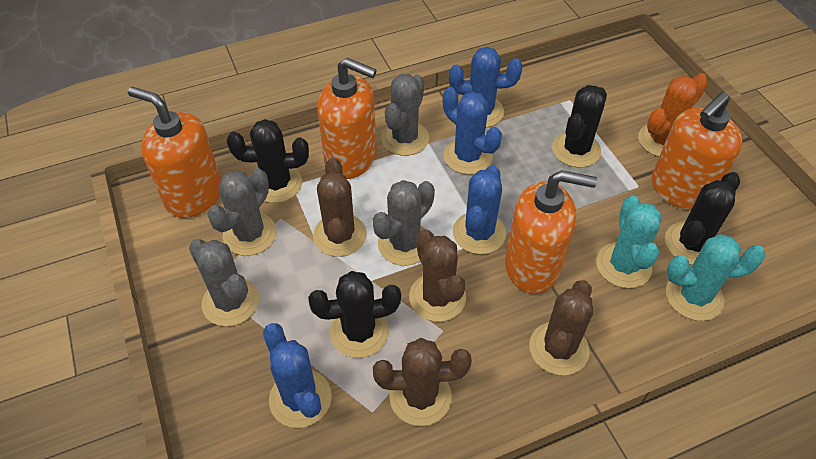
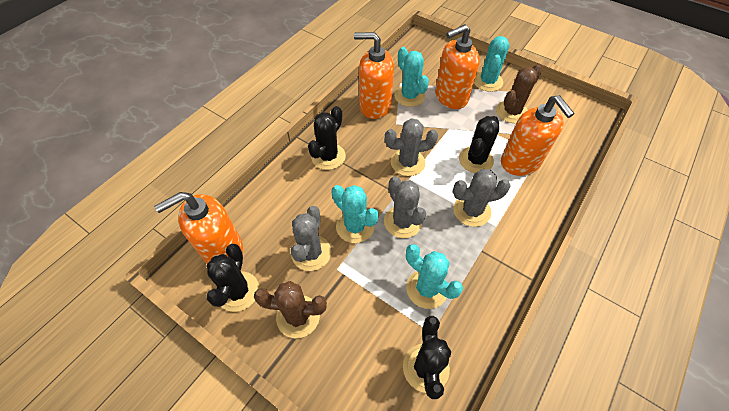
blue cactus: 4 -> 0
brown cactus: 4 -> 2
orange cactus: 1 -> 0
turquoise cactus: 2 -> 4

